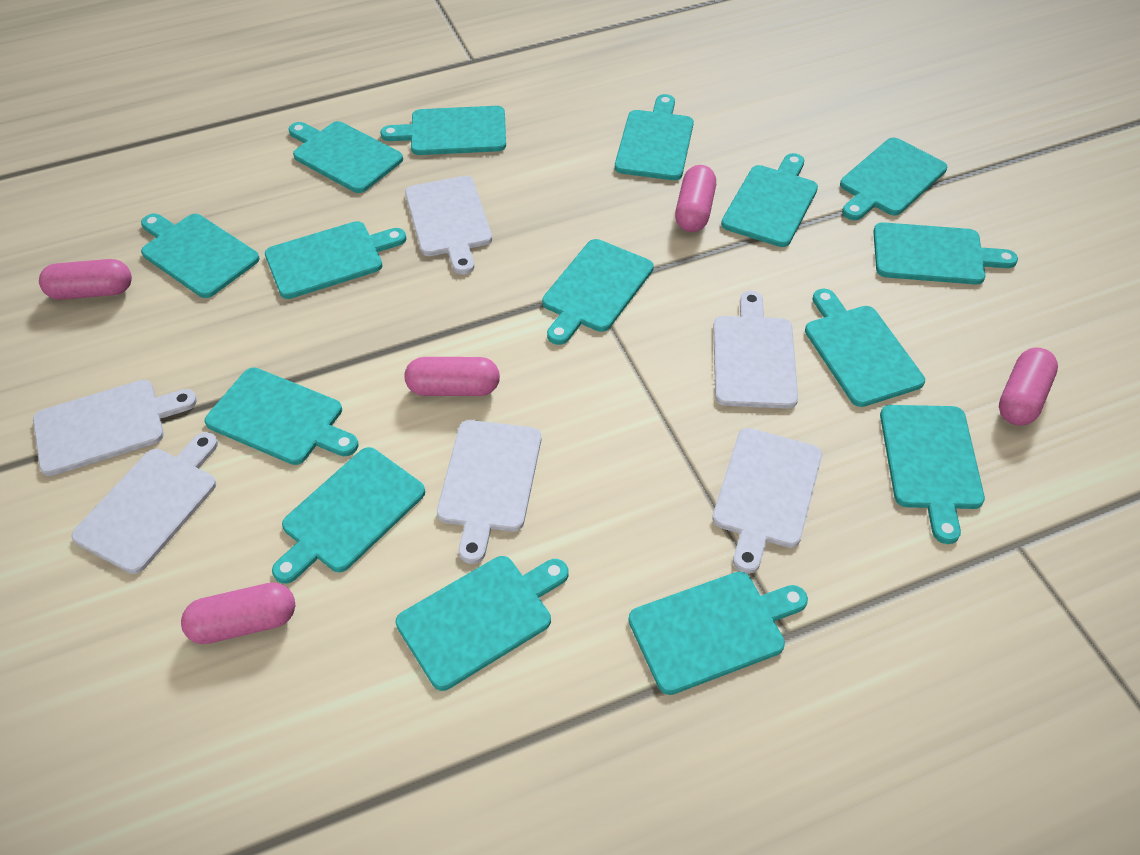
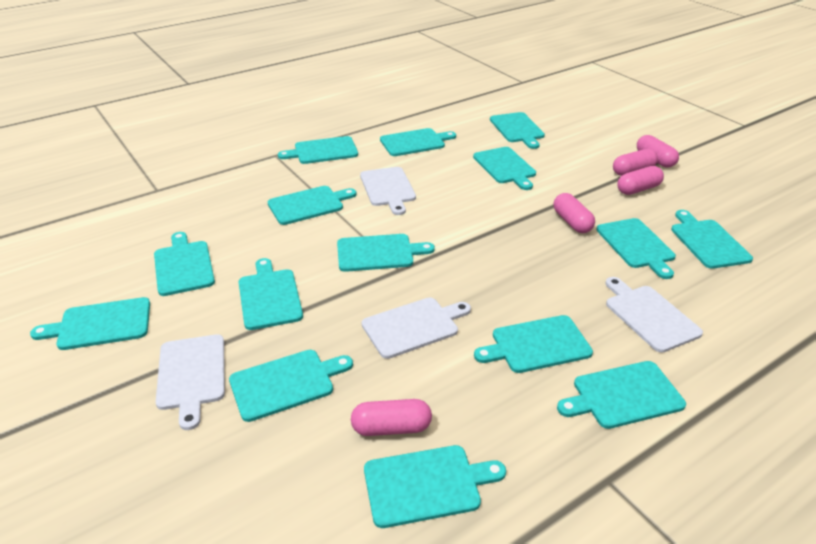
white cutting board: 6 -> 4

